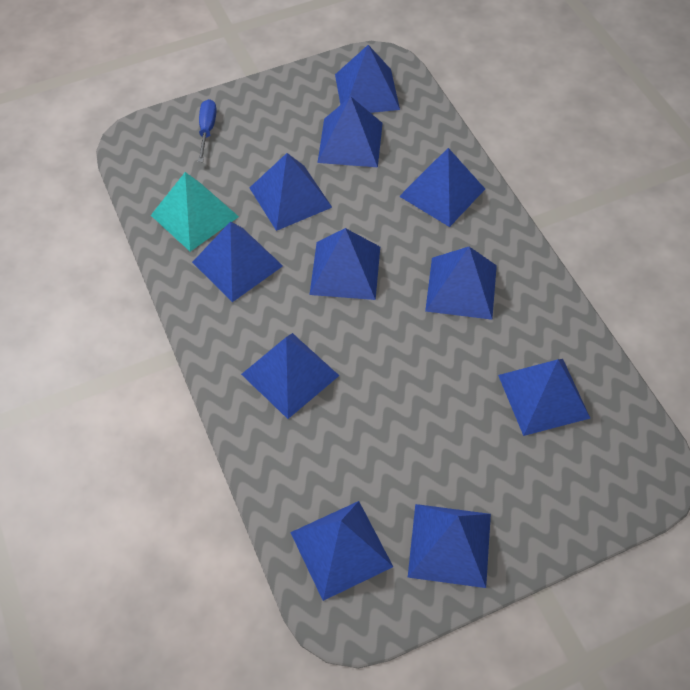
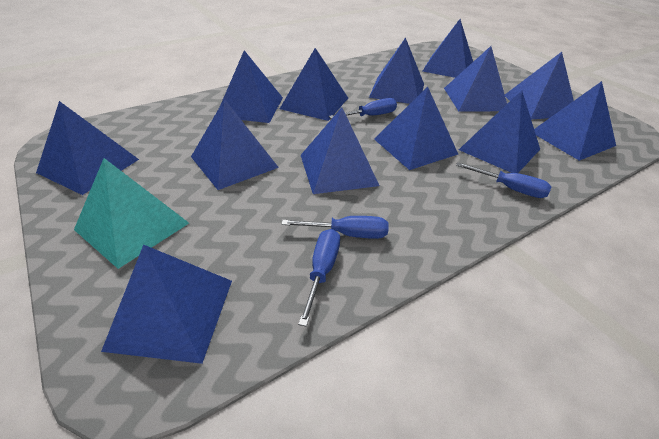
blue pyramid: 11 -> 13
blue screwdriver: 1 -> 4

